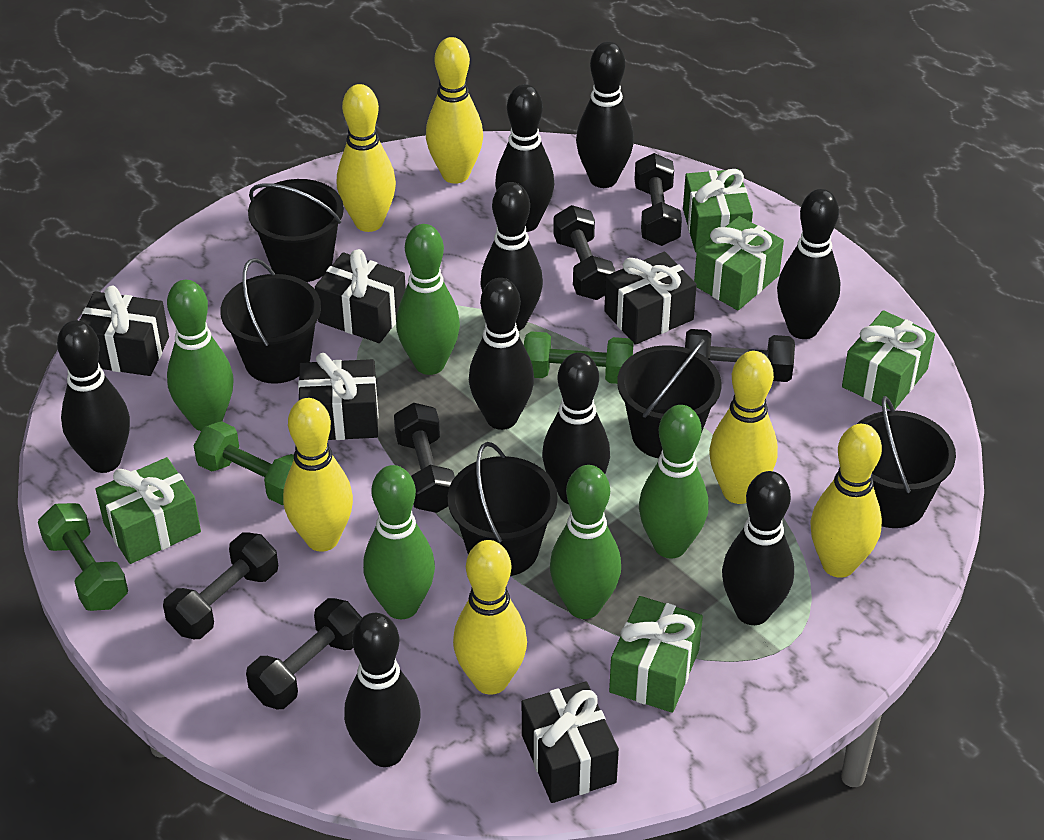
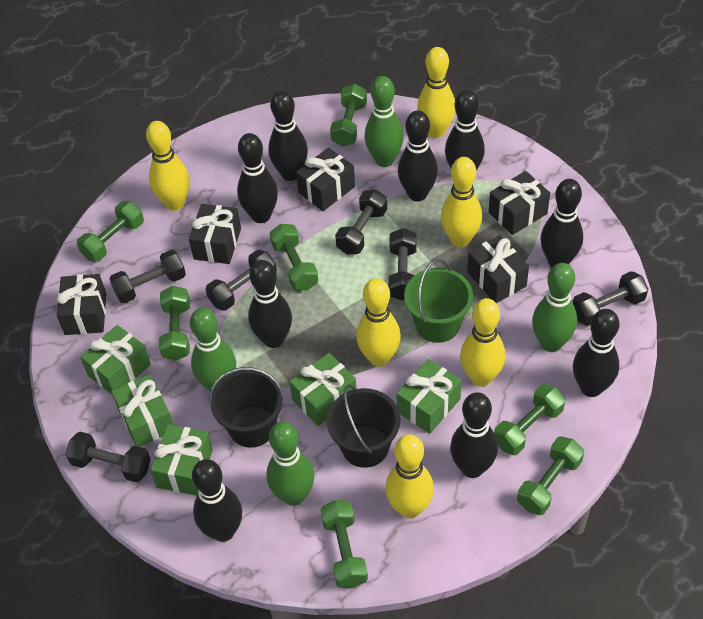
black bucket: 5 -> 2
green bowling pin: 5 -> 4
green bucket: 0 -> 1
green dumbbell: 3 -> 7

